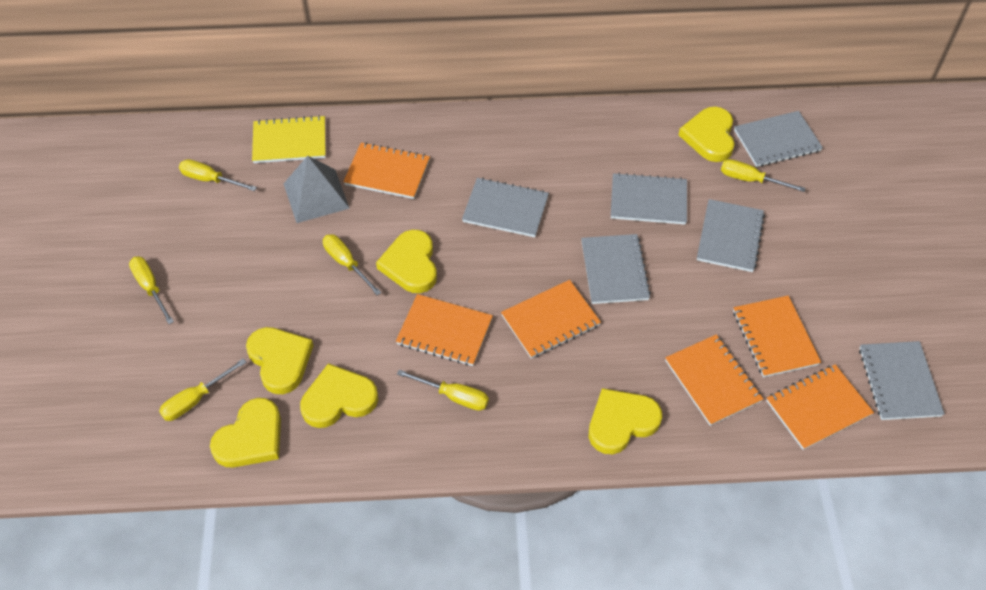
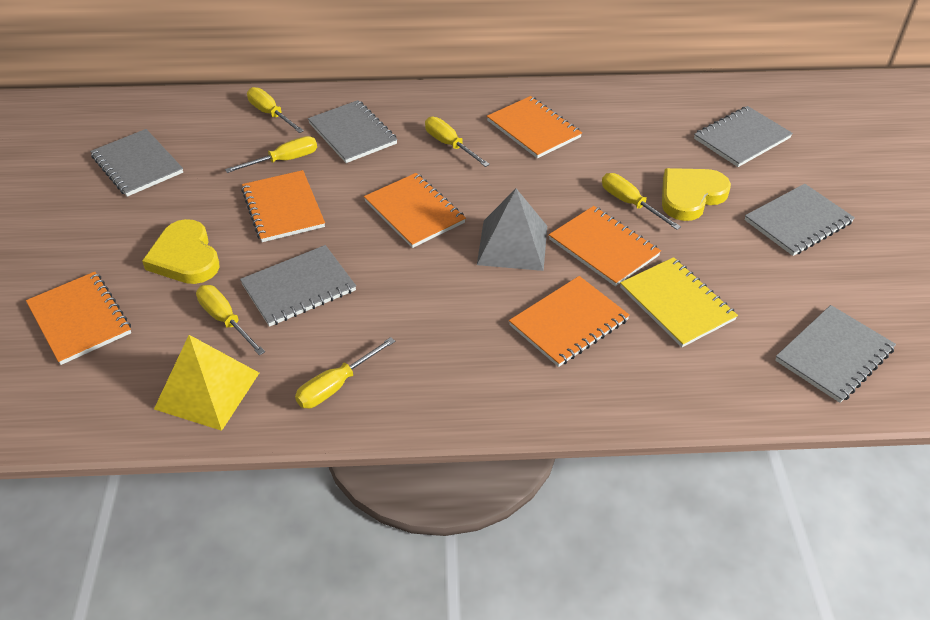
yellow heart: 6 -> 2
yellow pyramid: 0 -> 1

